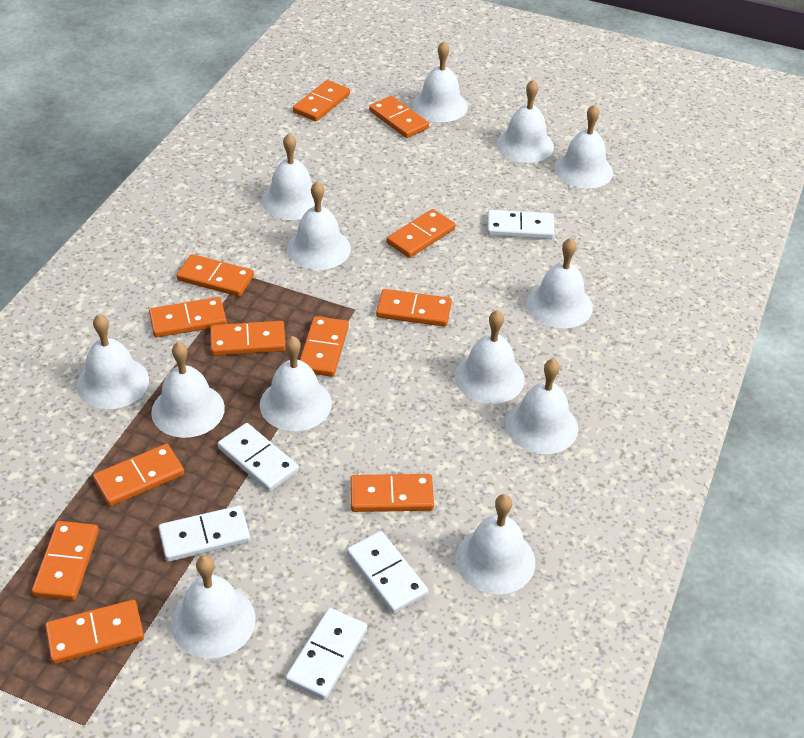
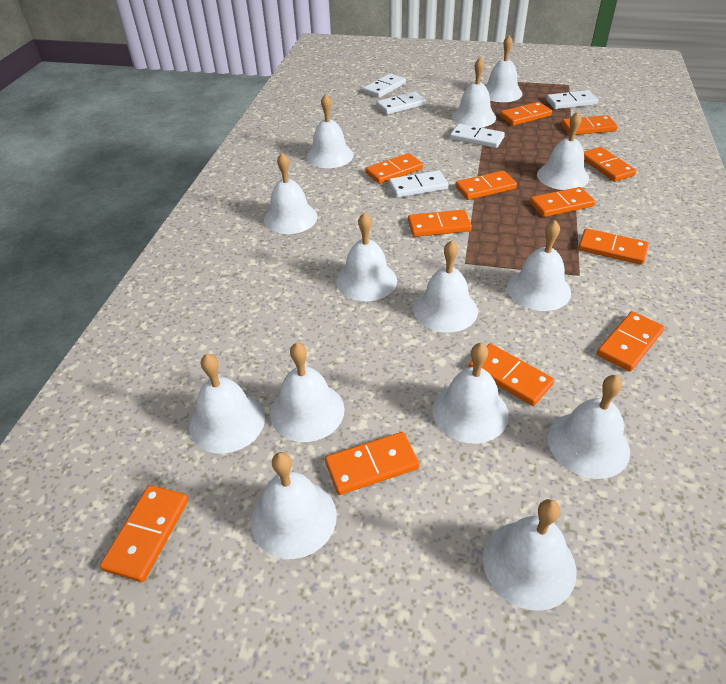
white bell: 13 -> 14

